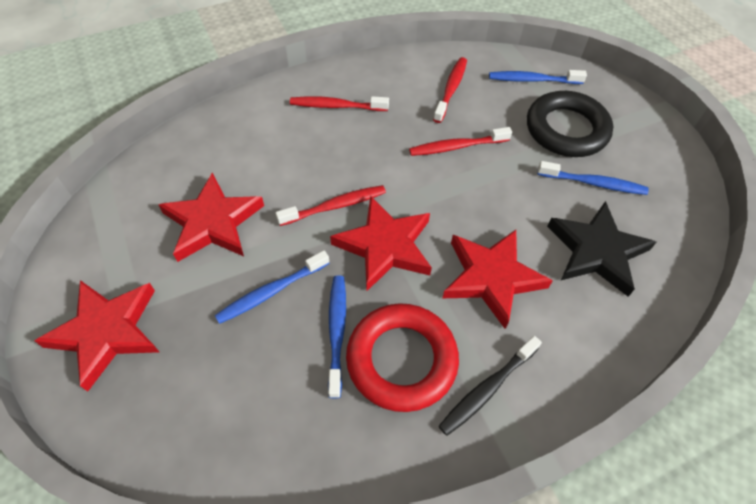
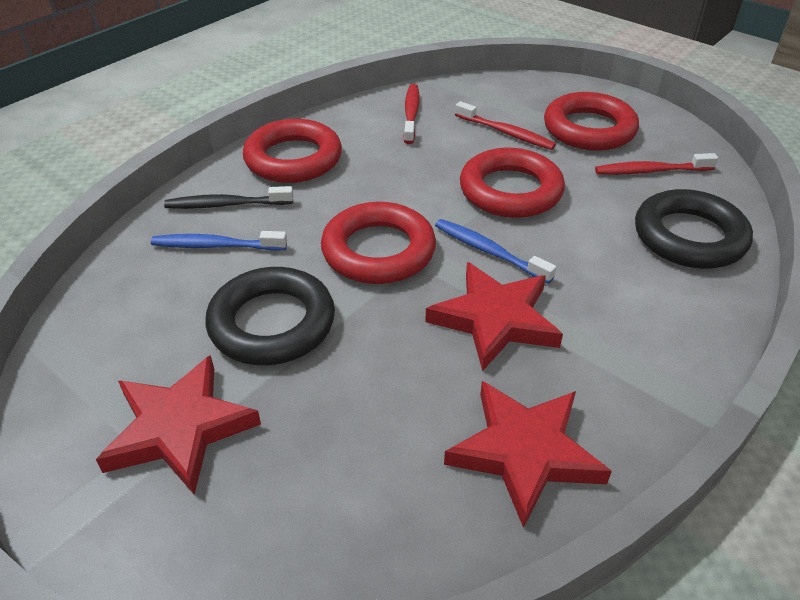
black ring: 1 -> 2
black star: 1 -> 0
blue toothbrush: 4 -> 2
red ring: 1 -> 4
red star: 4 -> 3
red toothbrush: 4 -> 3

